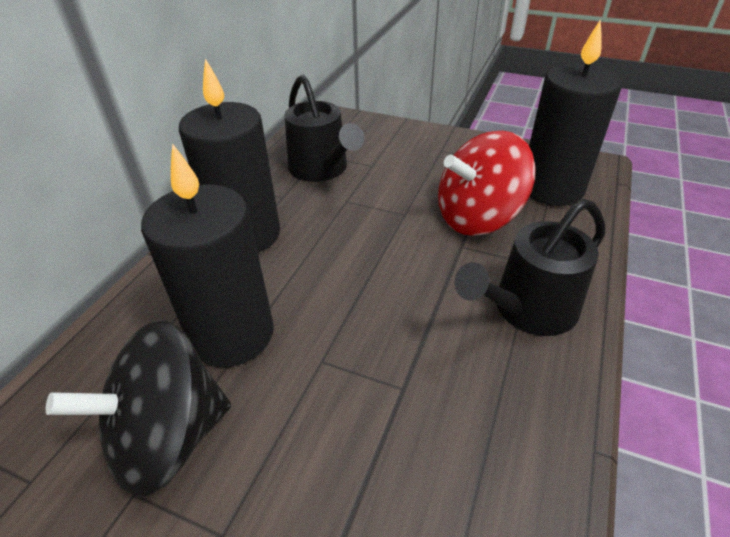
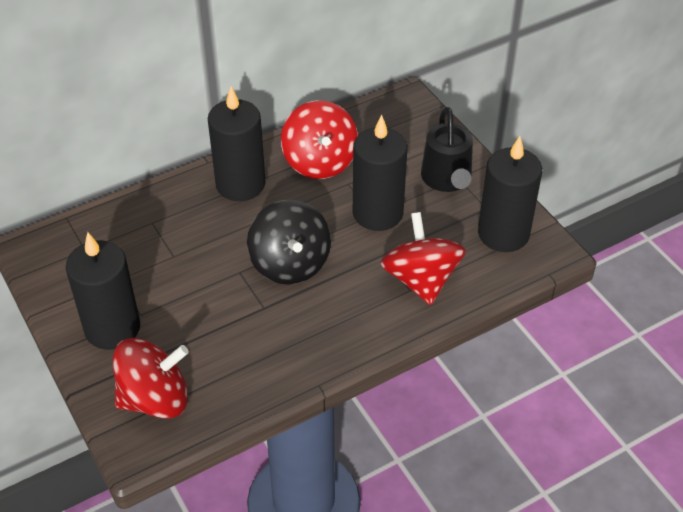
black candle: 3 -> 4
black watering can: 2 -> 1
red spinning top: 1 -> 3

